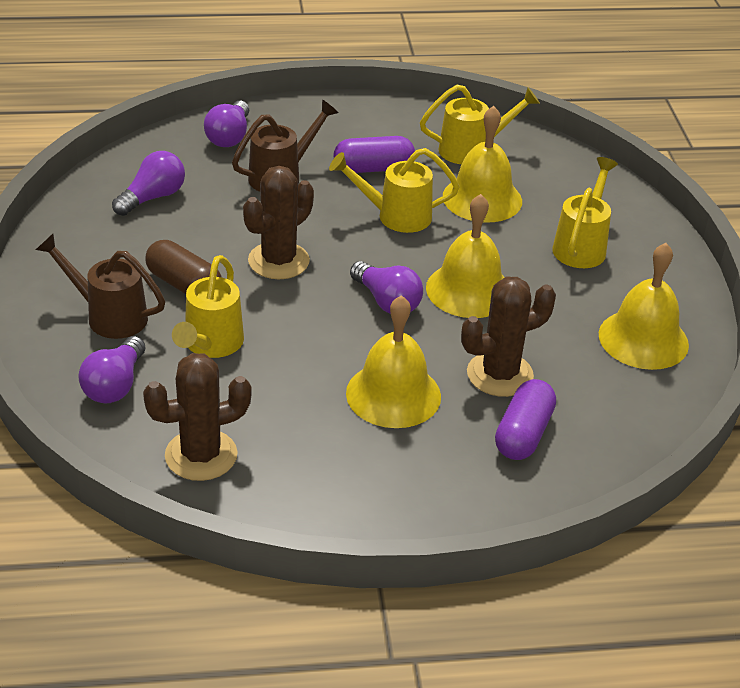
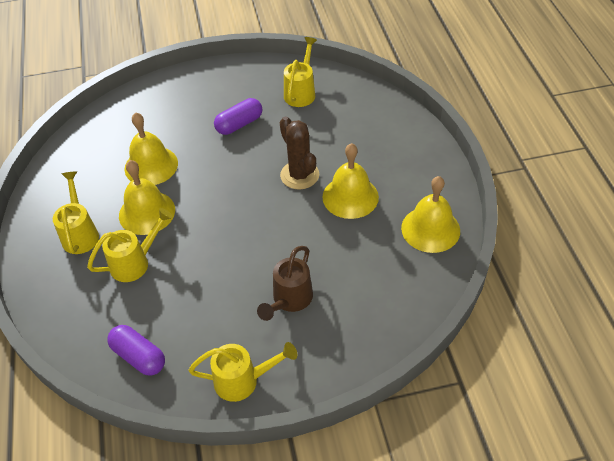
brown cactus: 3 -> 1
brown capsule: 1 -> 0
brown watering can: 2 -> 1
purple light bulb: 4 -> 0

